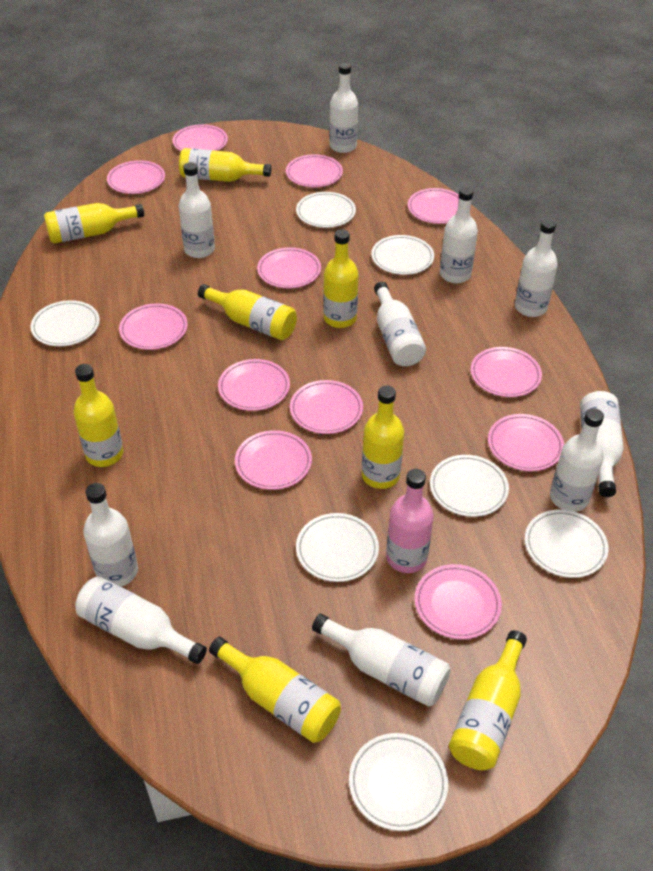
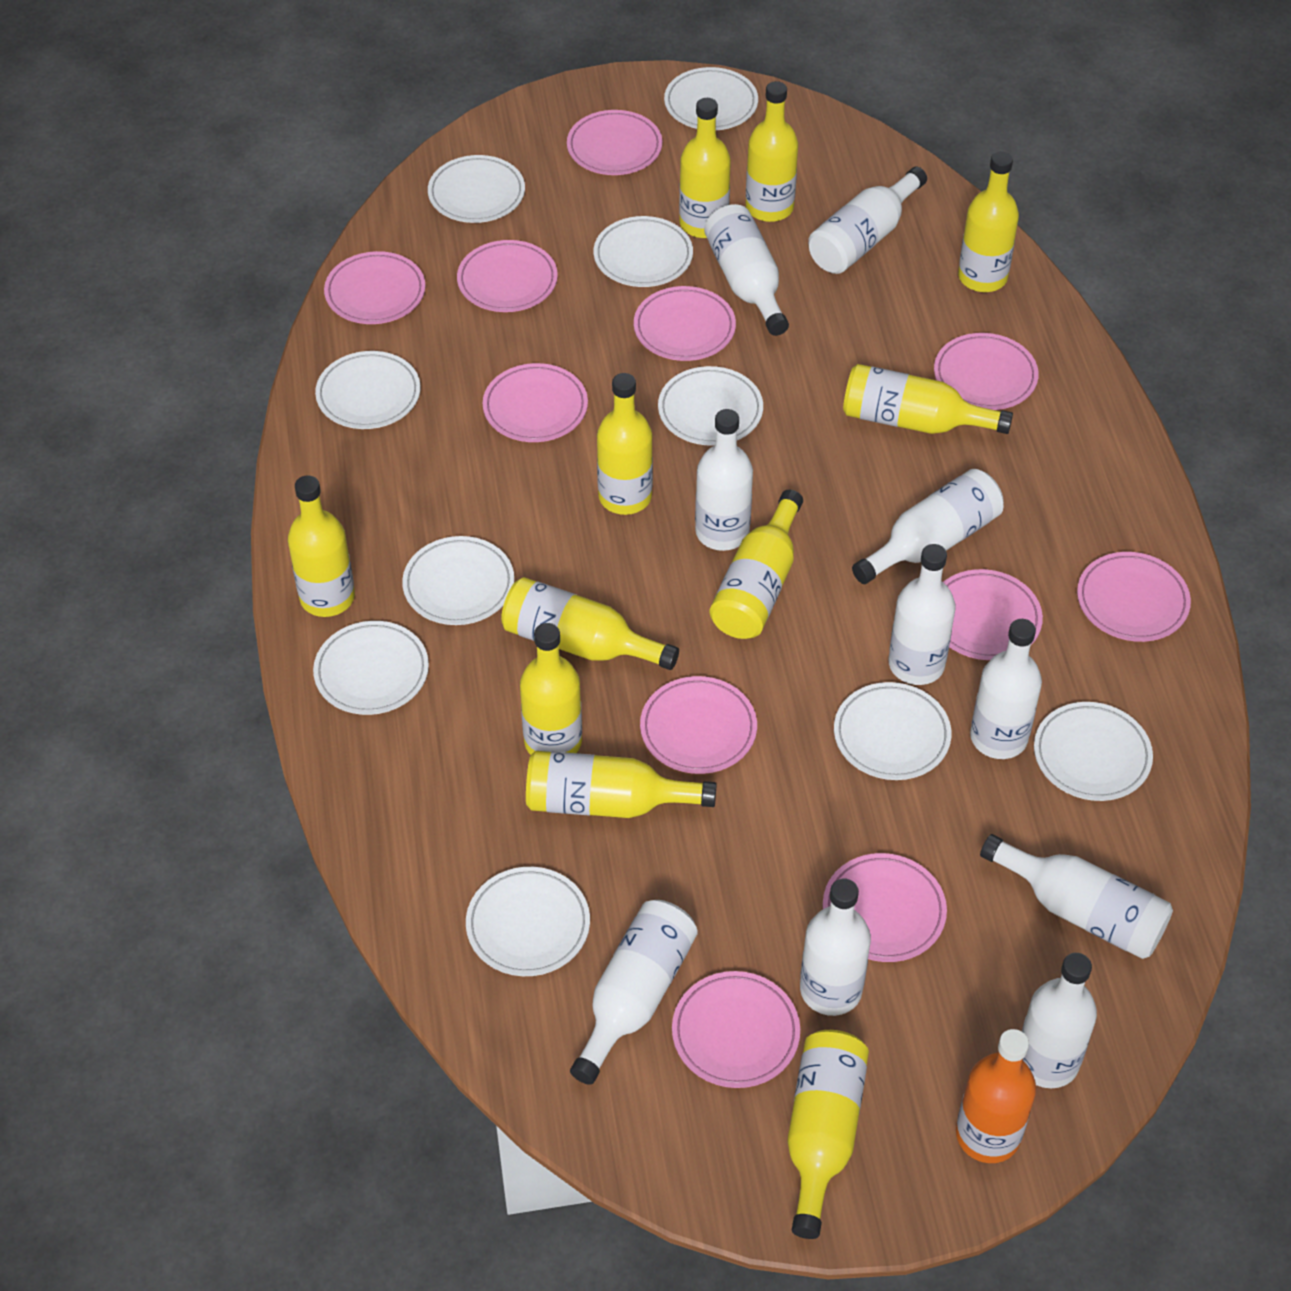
orange bottle: 0 -> 1
pink bottle: 1 -> 0
pink plate: 12 -> 11
white plate: 7 -> 10
yellow bottle: 8 -> 11

